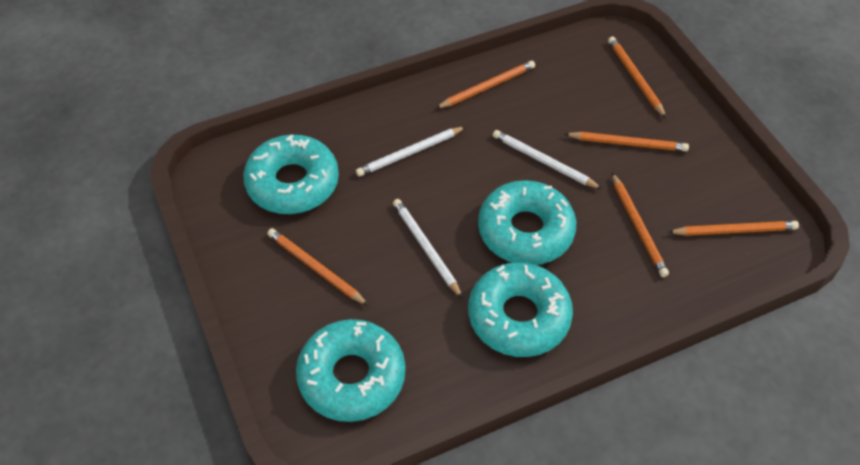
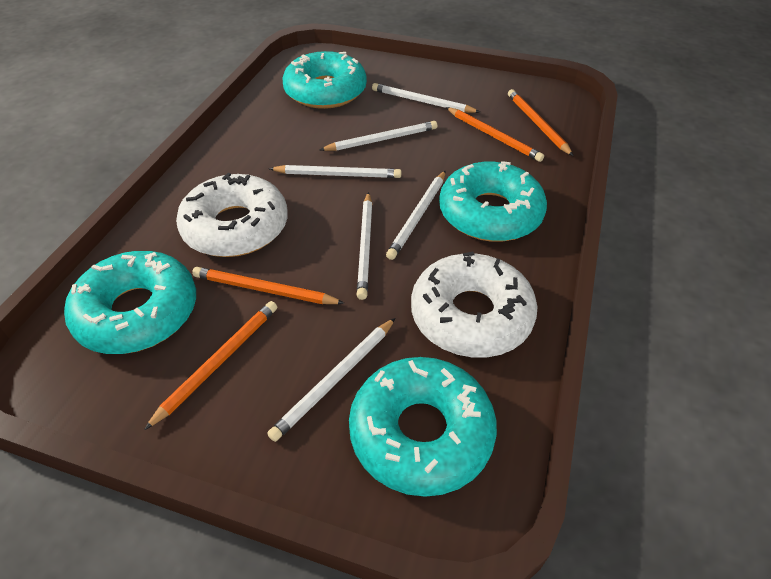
orange pencil: 6 -> 4
white donut: 0 -> 2
white pencil: 3 -> 6

